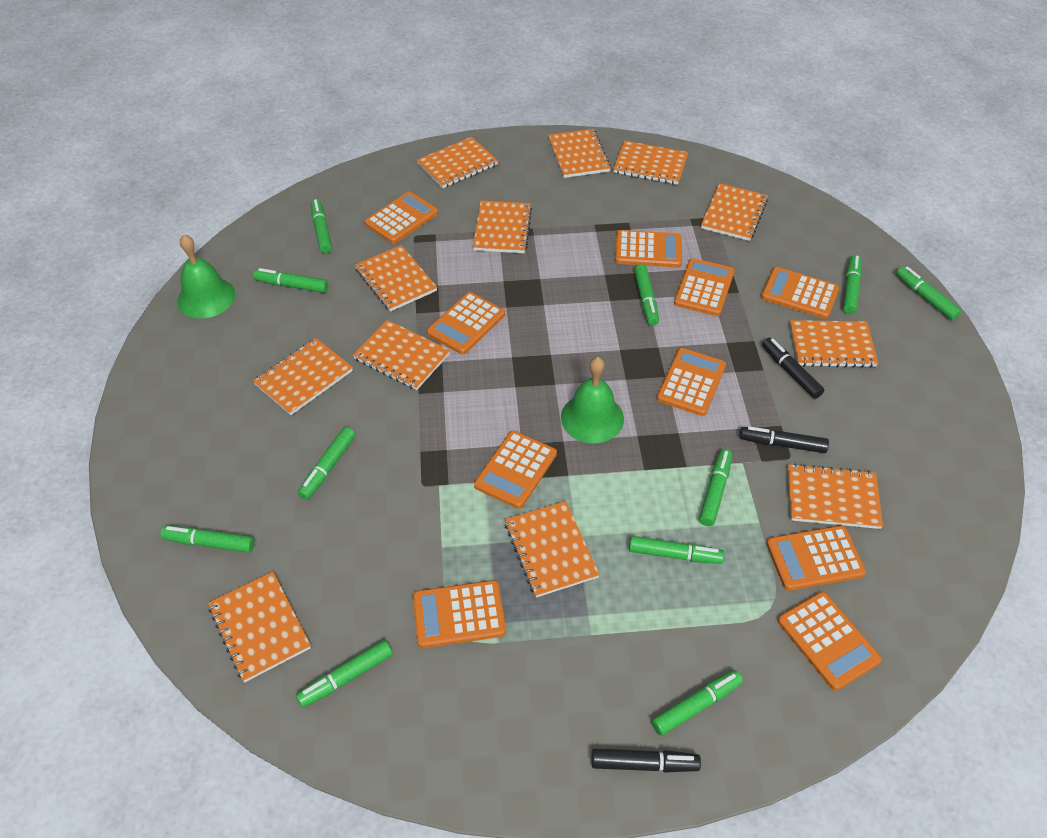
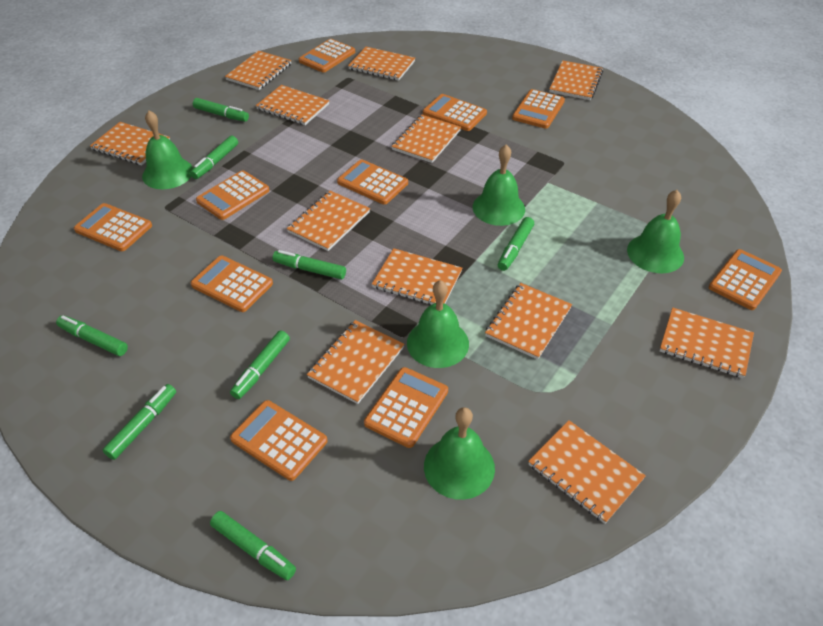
black marker: 3 -> 0
green bell: 2 -> 5
green marker: 11 -> 8

